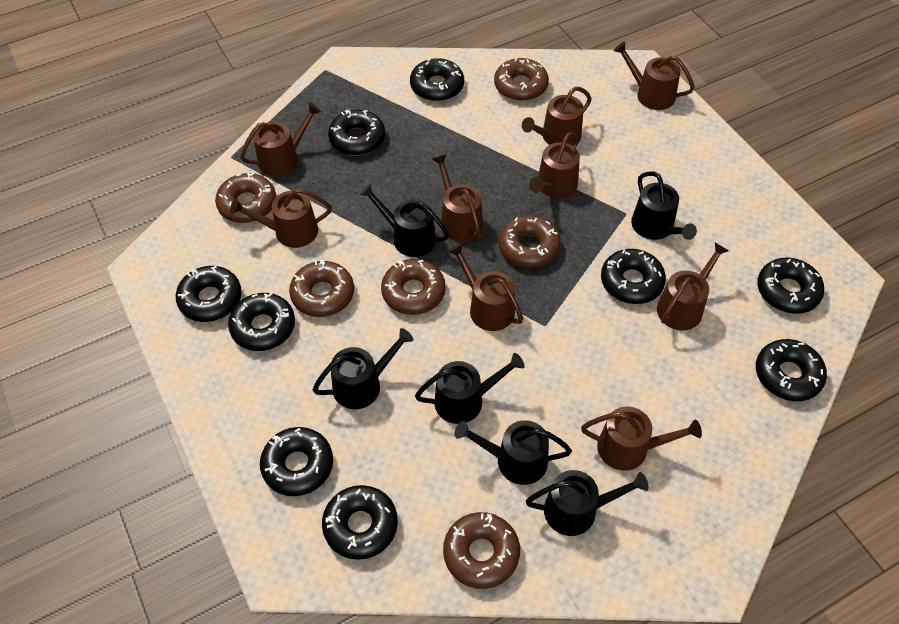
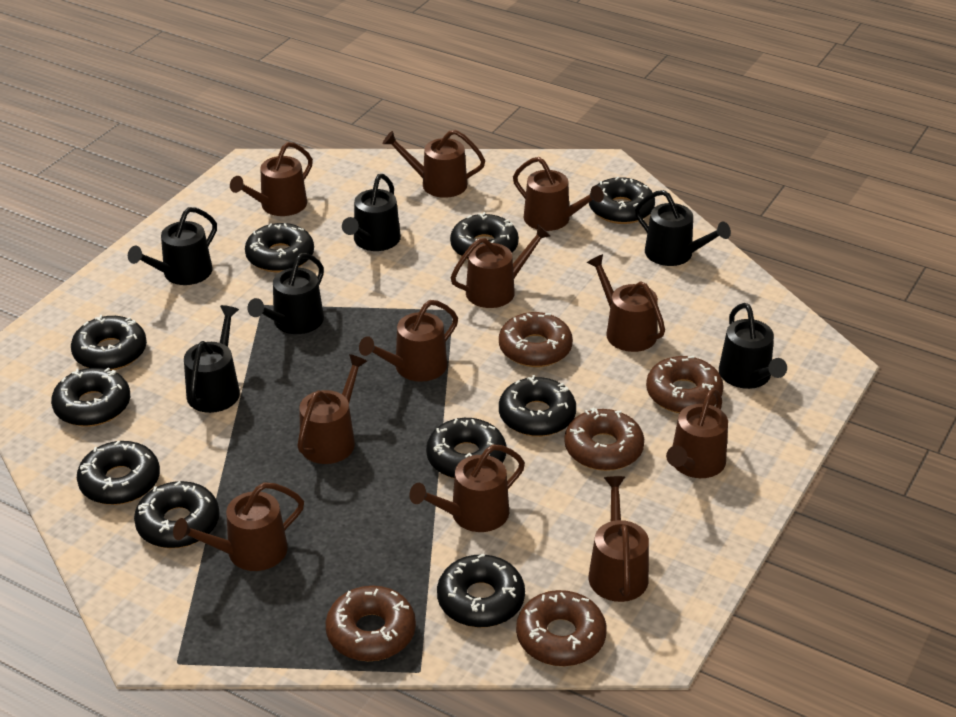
black donut: 9 -> 10
brown donut: 6 -> 5
brown watering can: 9 -> 11

